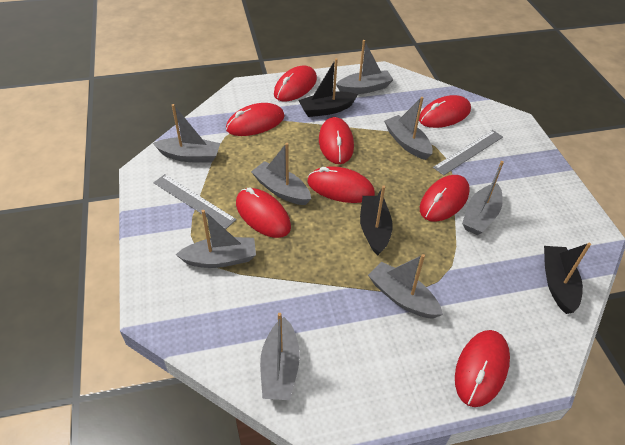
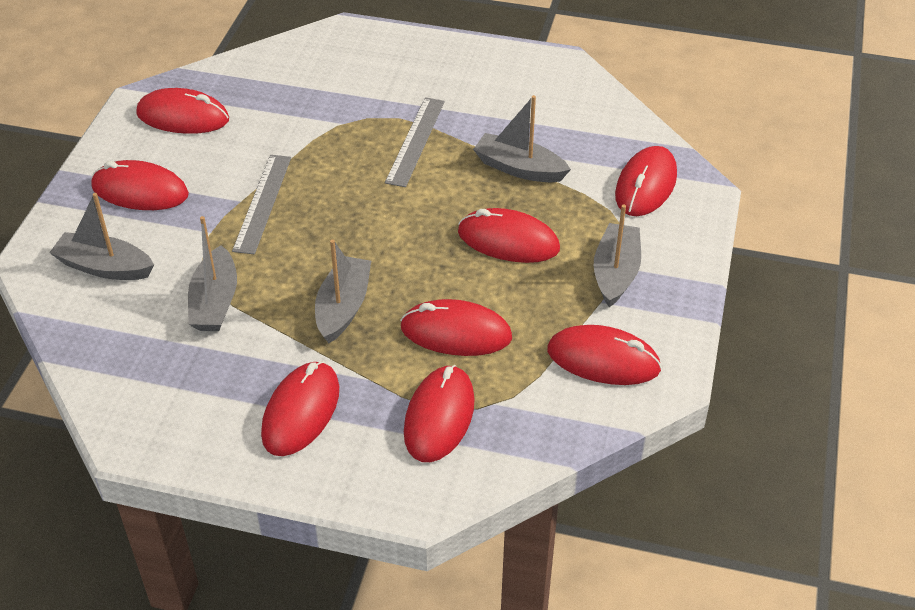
black boat: 3 -> 0
grey boat: 8 -> 5

